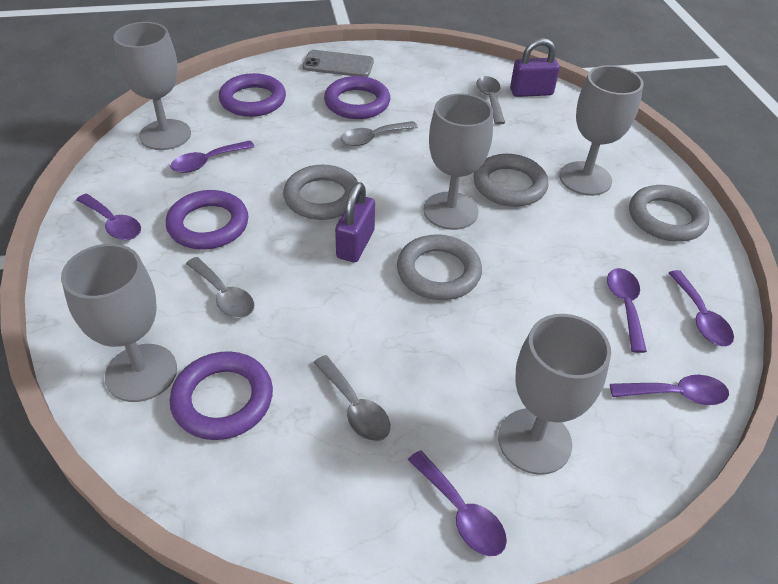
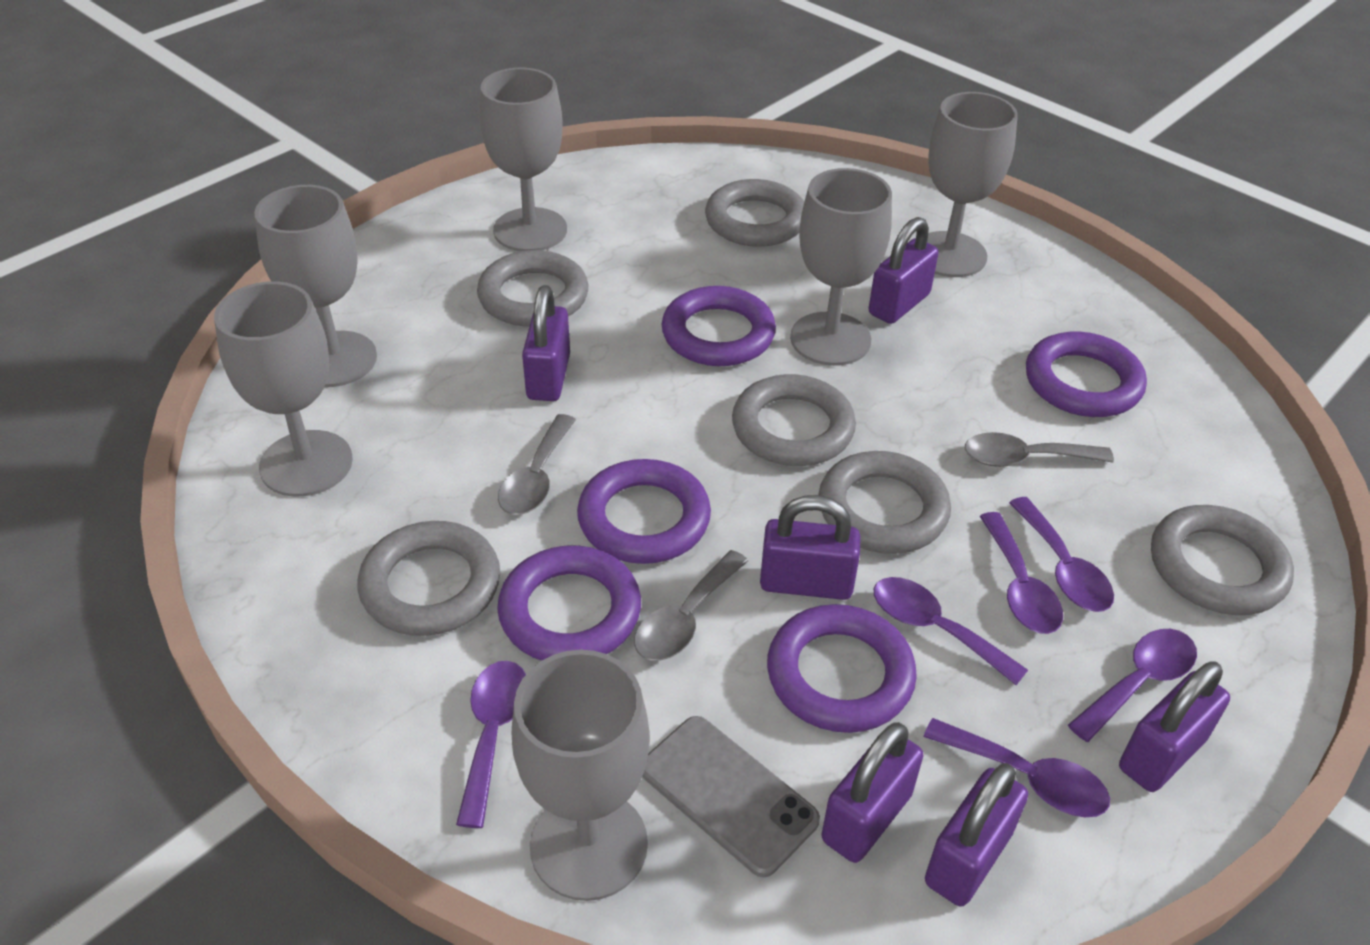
grey goblet: 5 -> 6
grey ring: 4 -> 6
grey spoon: 4 -> 3
purple padlock: 2 -> 6
purple ring: 4 -> 5

